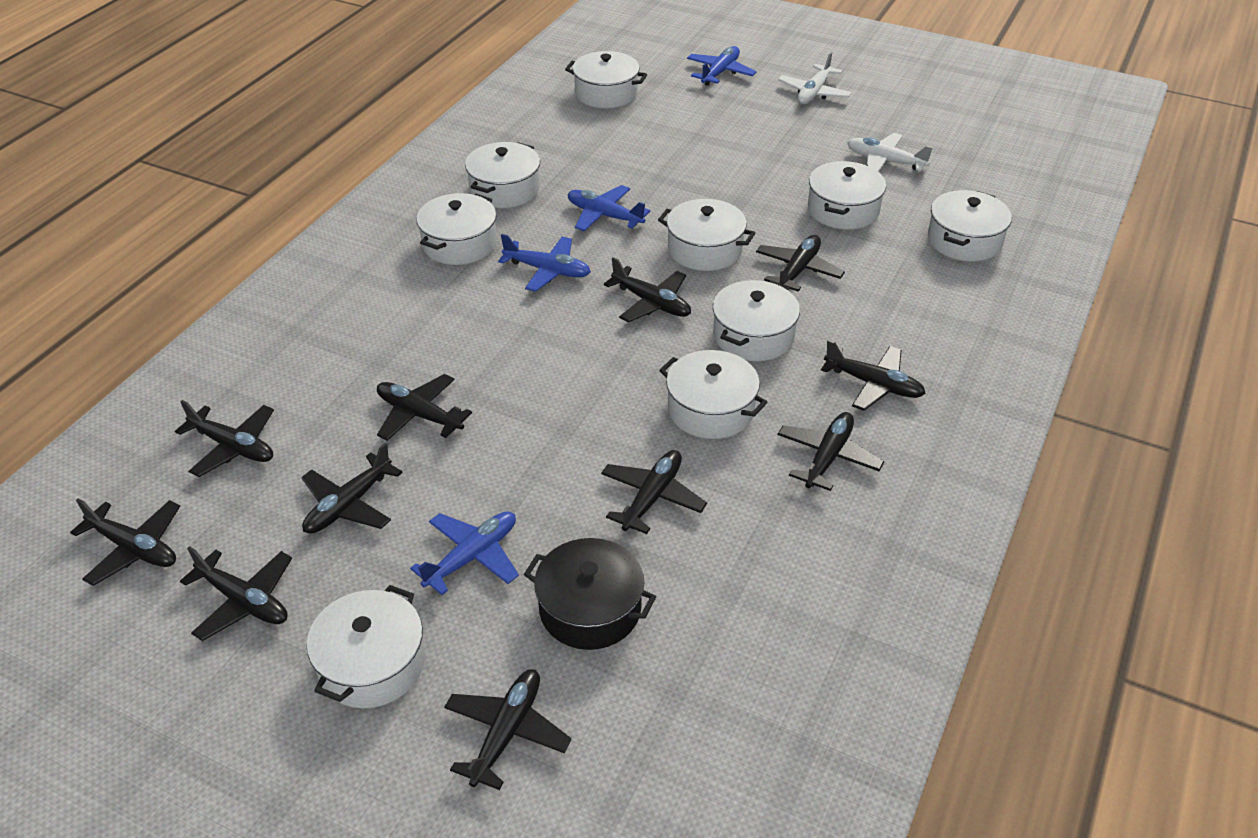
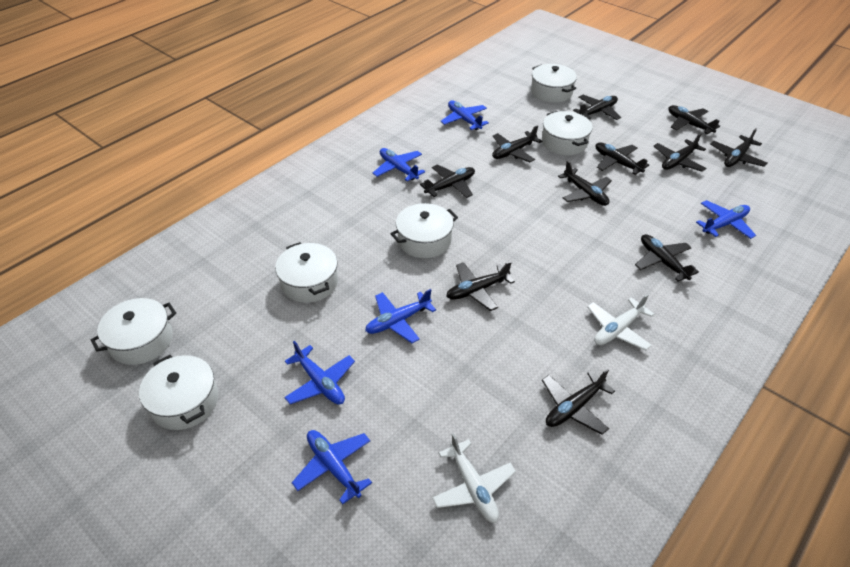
black pot: 1 -> 0
blue plane: 4 -> 6
white pot: 9 -> 6

